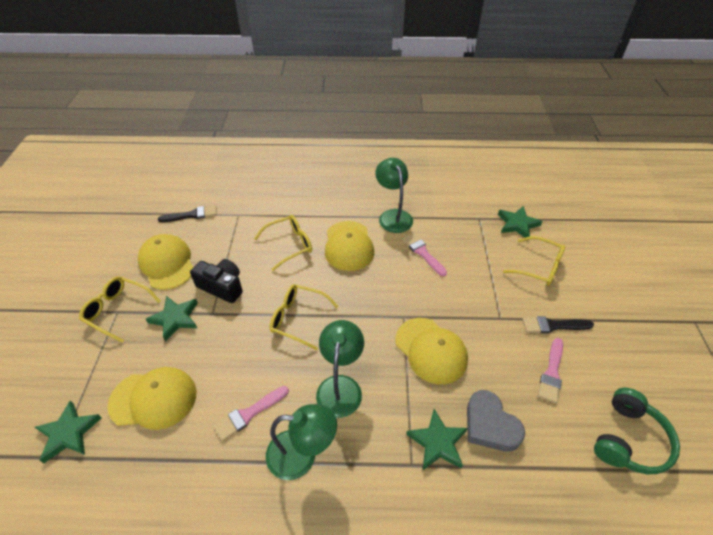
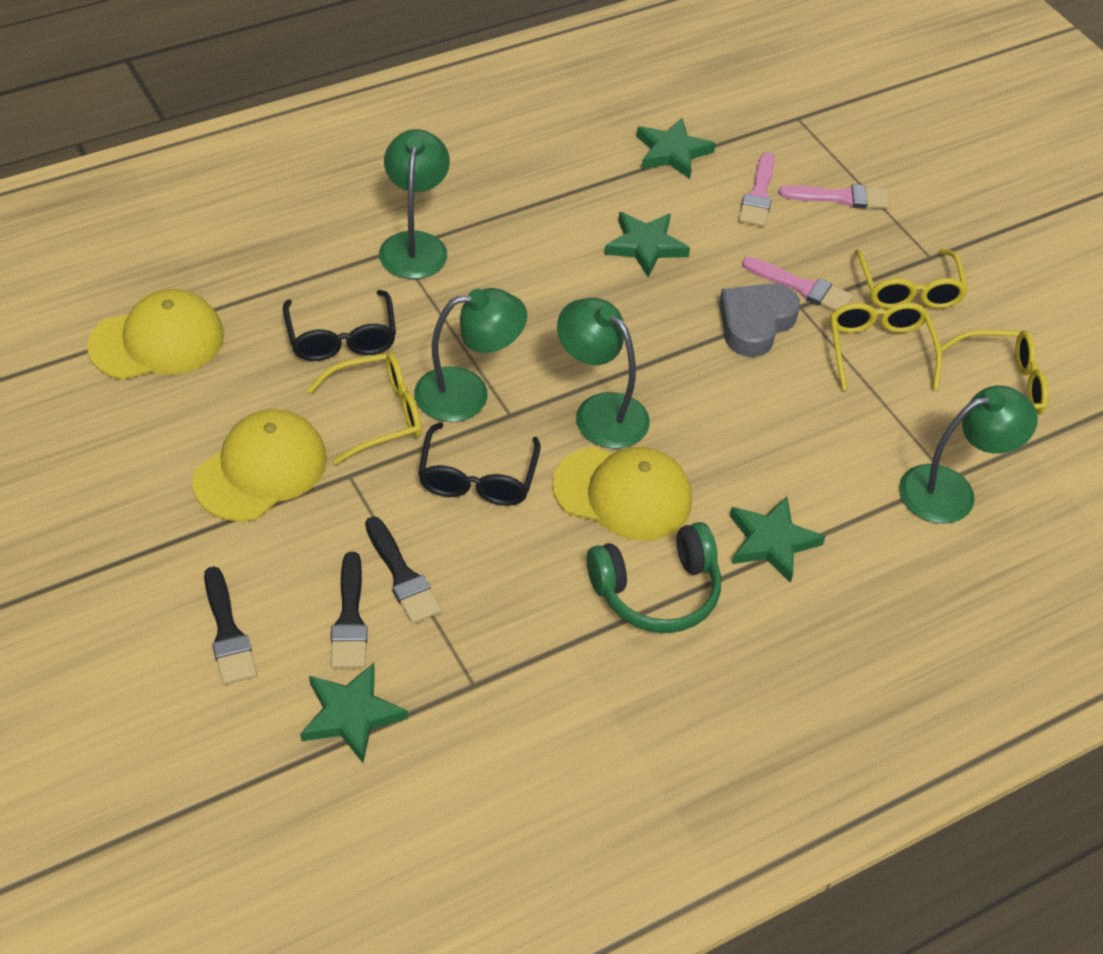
black brush: 2 -> 3
black camera: 1 -> 0
black glasses: 0 -> 2
green lamp: 3 -> 4
yellow cap: 4 -> 3

